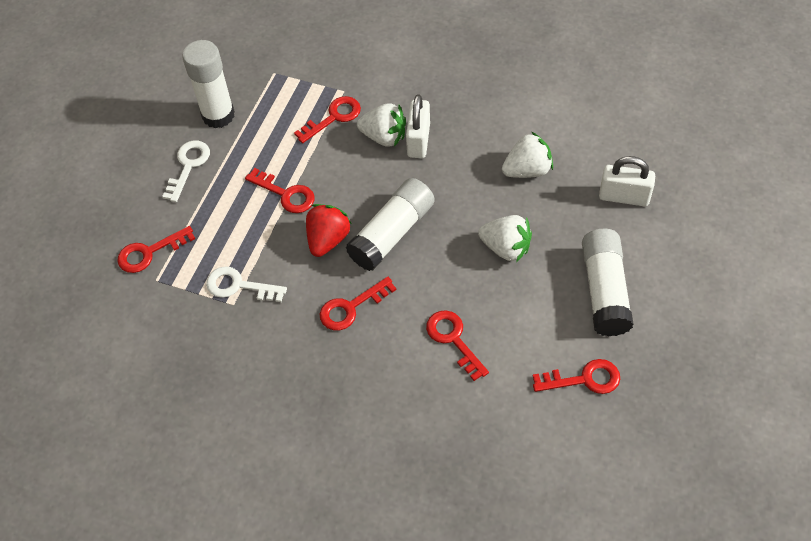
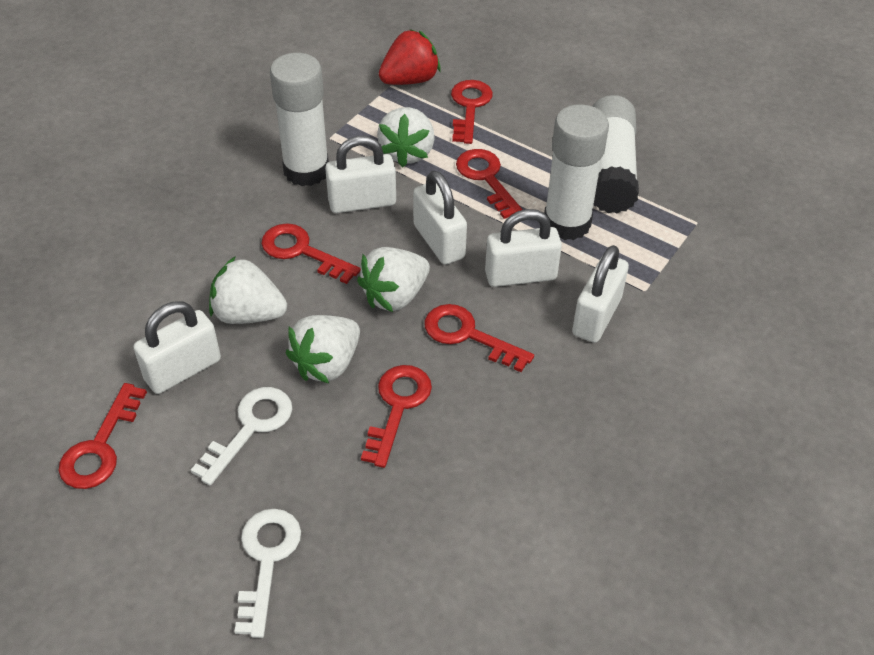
white padlock: 2 -> 5
white strawberry: 3 -> 4

